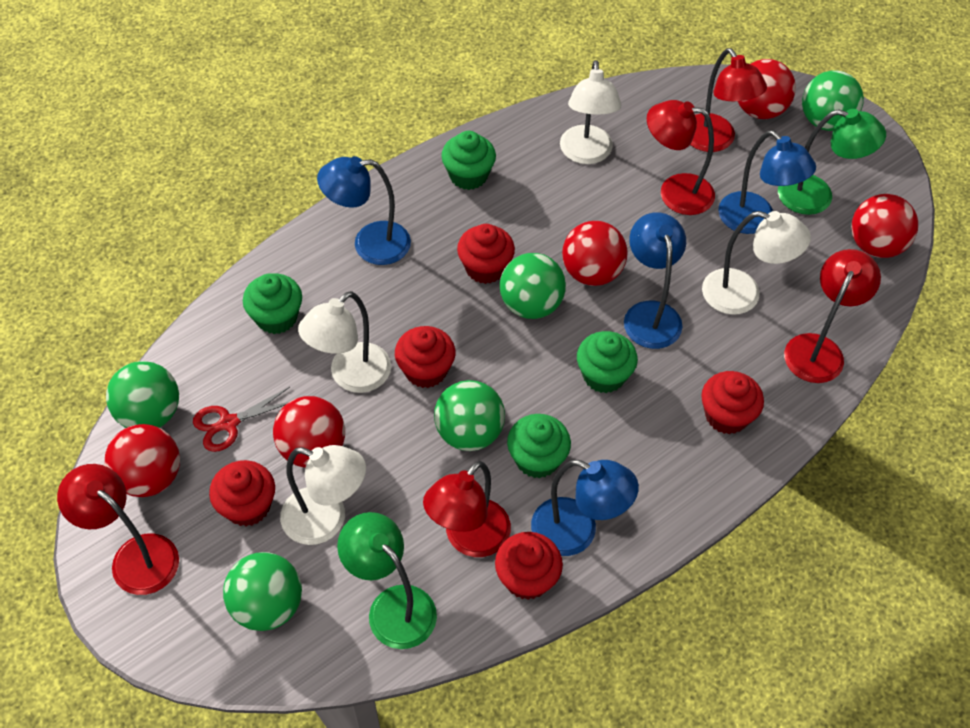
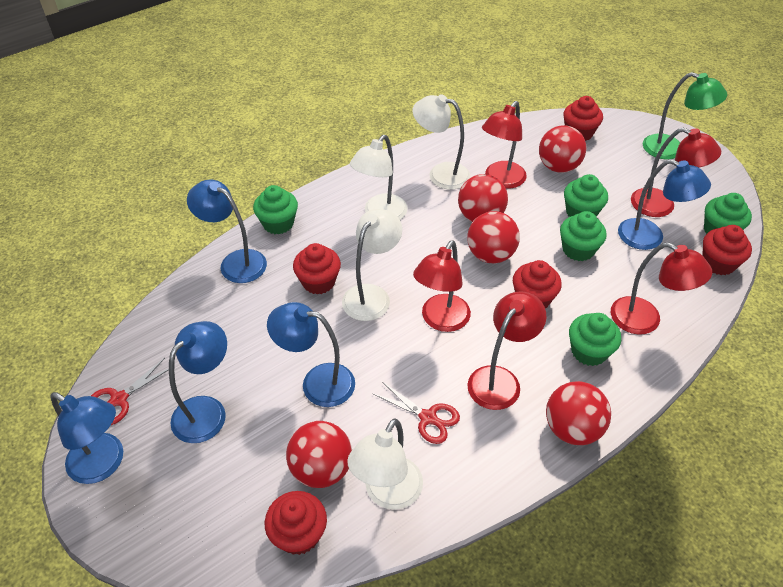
blue lamp: 4 -> 5
green ball: 5 -> 0
green cupcake: 4 -> 5
green lamp: 2 -> 1
red scissors: 1 -> 2

